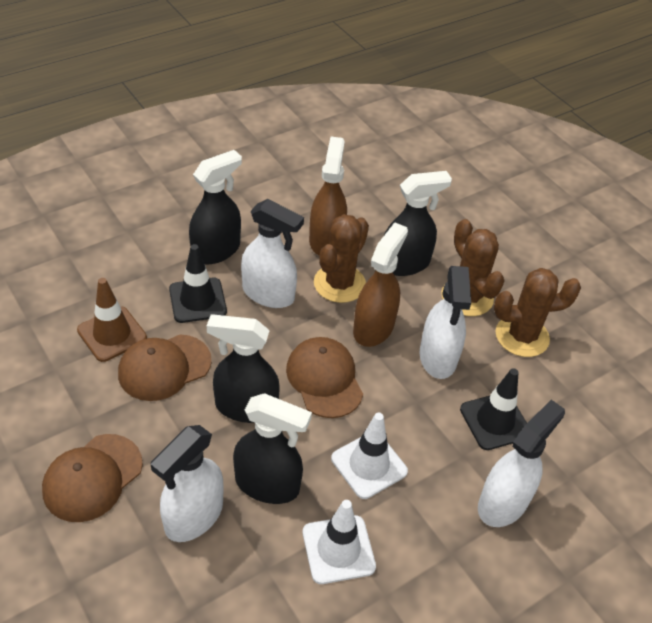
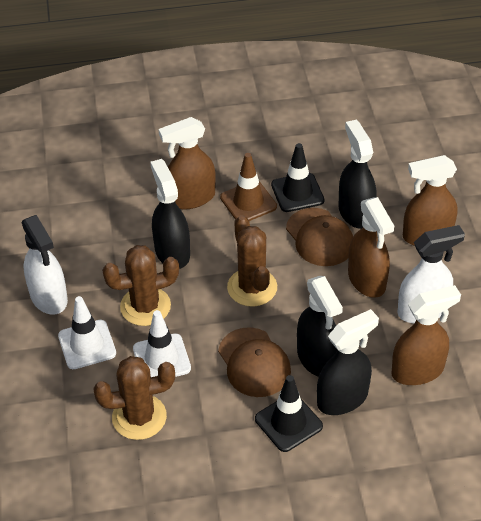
brown cap: 3 -> 2
brown spray bottle: 2 -> 4
white spray bottle: 4 -> 2

